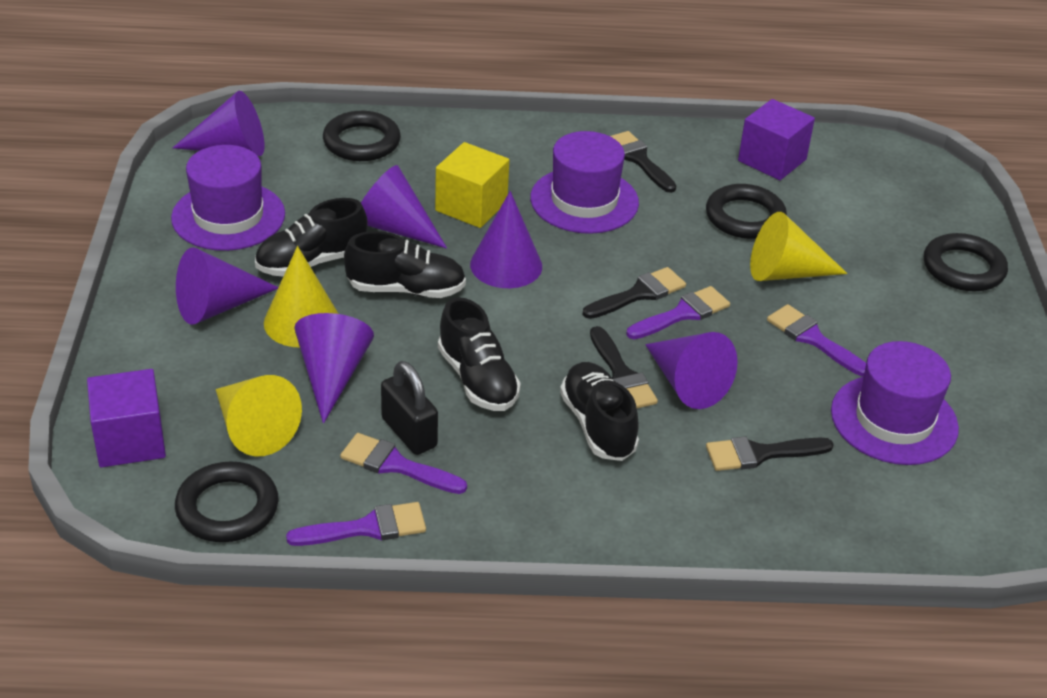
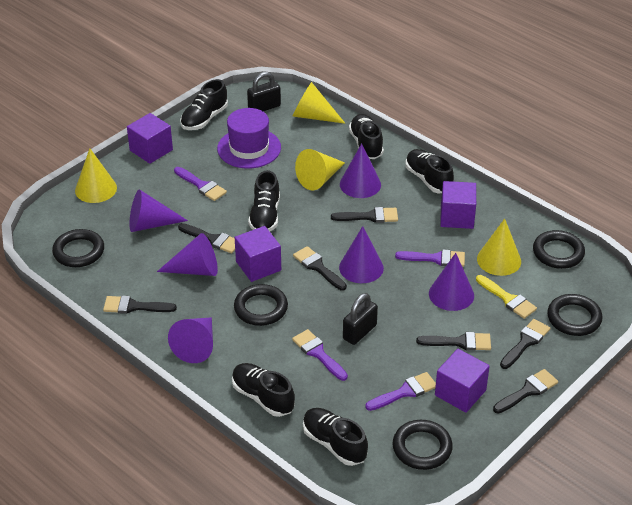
black brush: 4 -> 7
black padlock: 1 -> 2
black ring: 4 -> 5
black shoe: 4 -> 6
purple cube: 2 -> 4
purple hat: 3 -> 1
yellow brush: 0 -> 1
yellow cone: 3 -> 4
yellow cube: 1 -> 0

